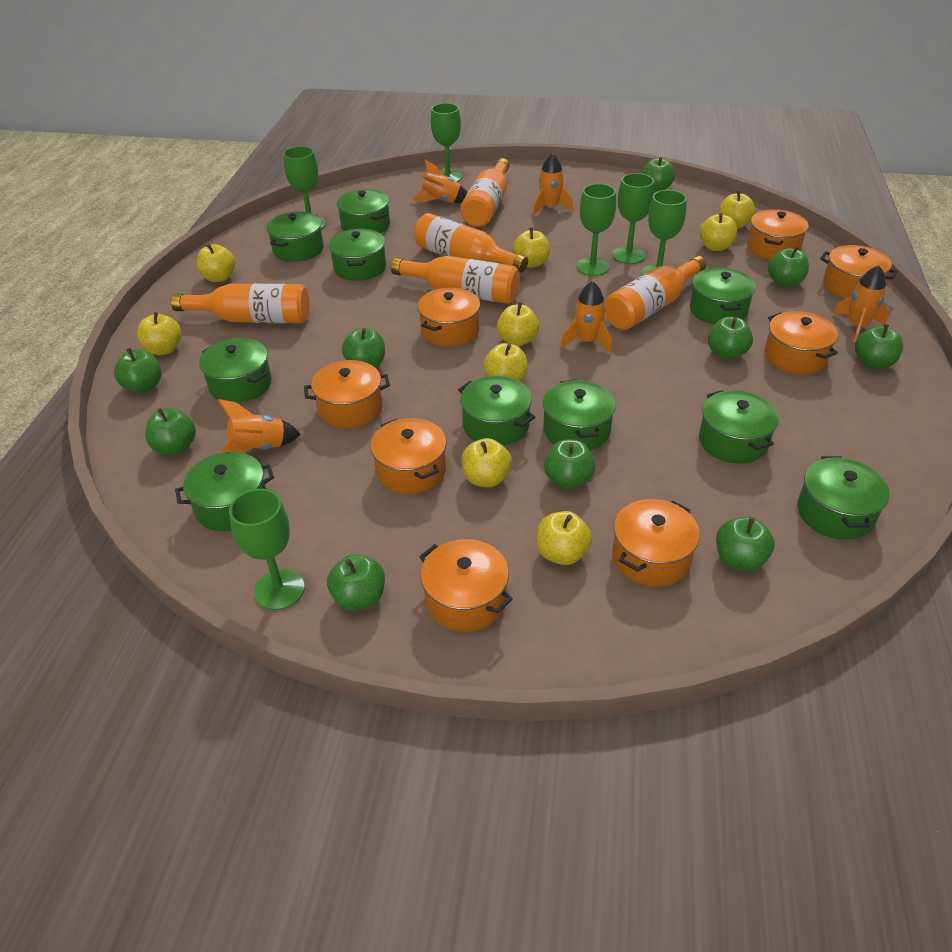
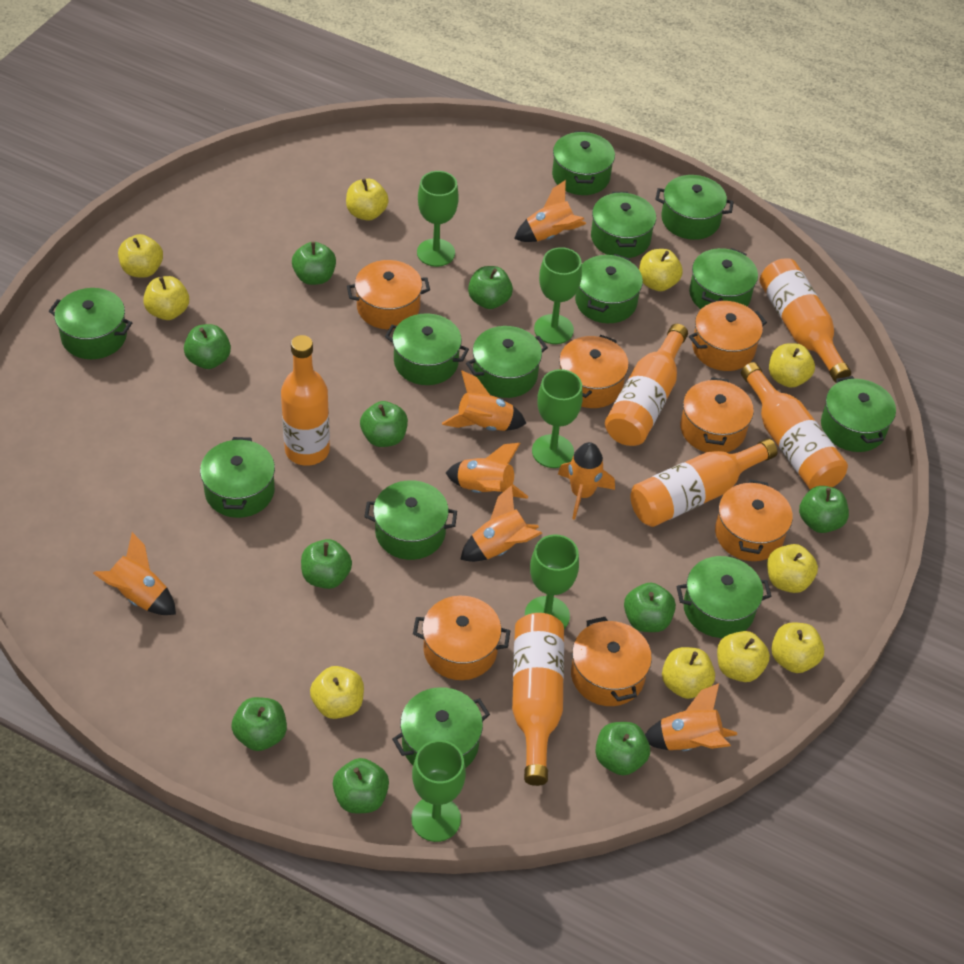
green goblet: 6 -> 5
green pot: 10 -> 13
orange bottle: 5 -> 6
orange pot: 8 -> 7
orange rocket: 5 -> 7
yellow apple: 9 -> 10

